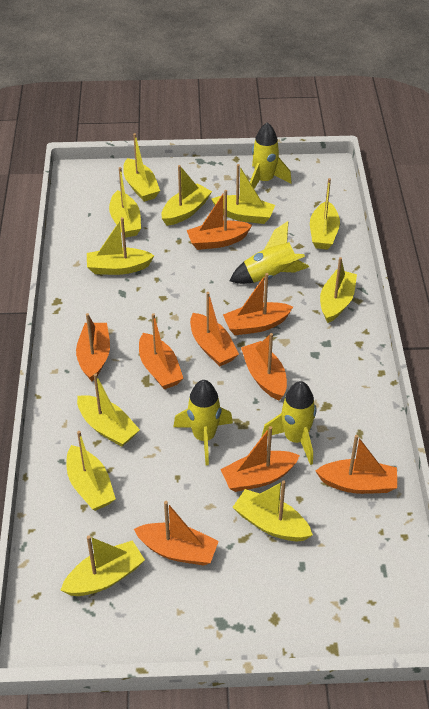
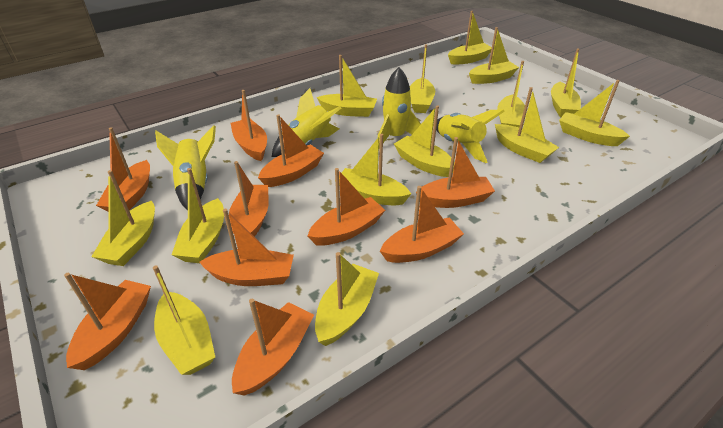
orange boat: 9 -> 10
yellow boat: 11 -> 14

